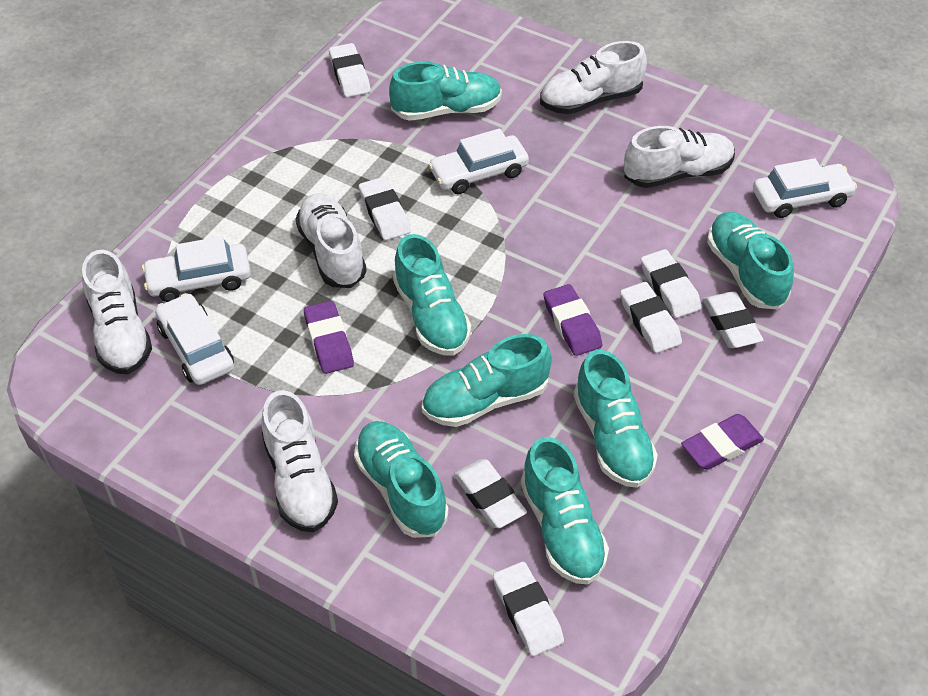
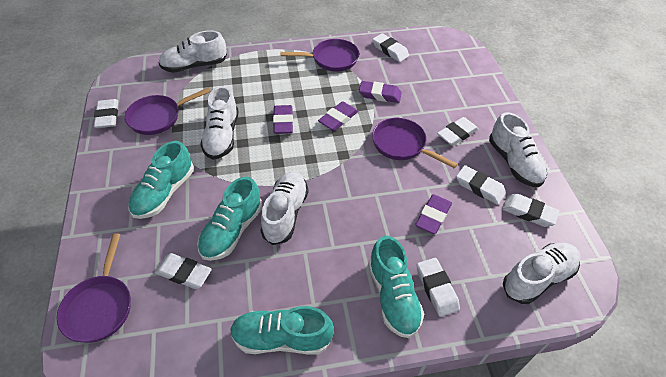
purple eraser: 3 -> 4
purple pan: 0 -> 4
turquoise shoe: 7 -> 4
white car: 4 -> 0

